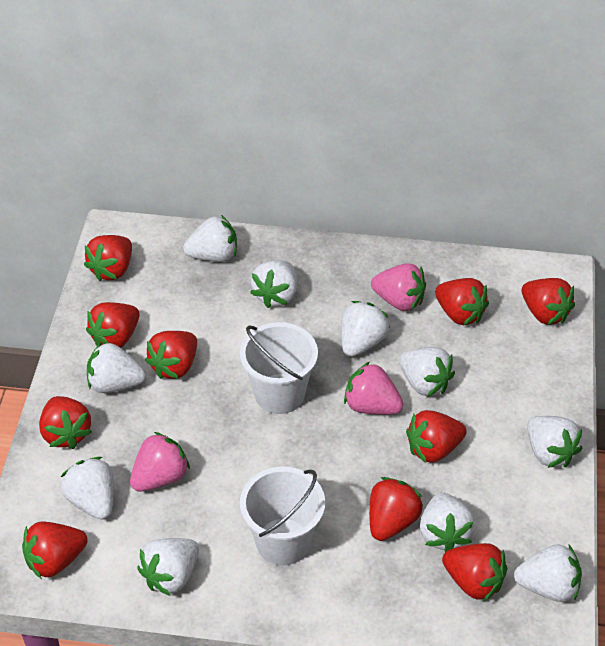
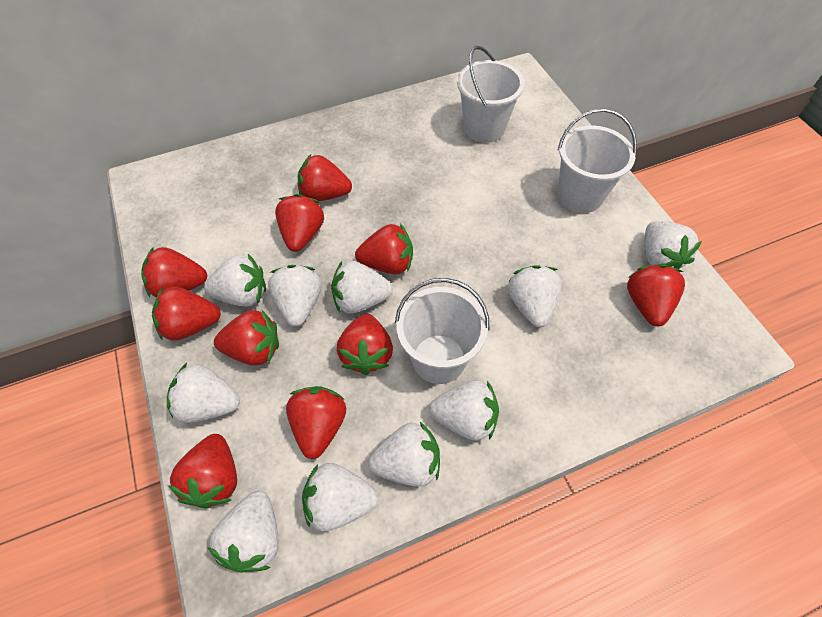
pink strawberry: 3 -> 0
white bucket: 2 -> 3

